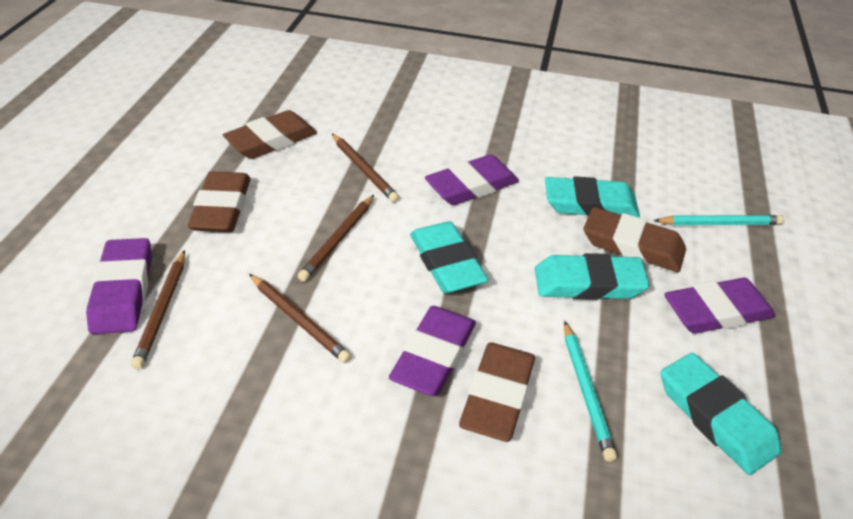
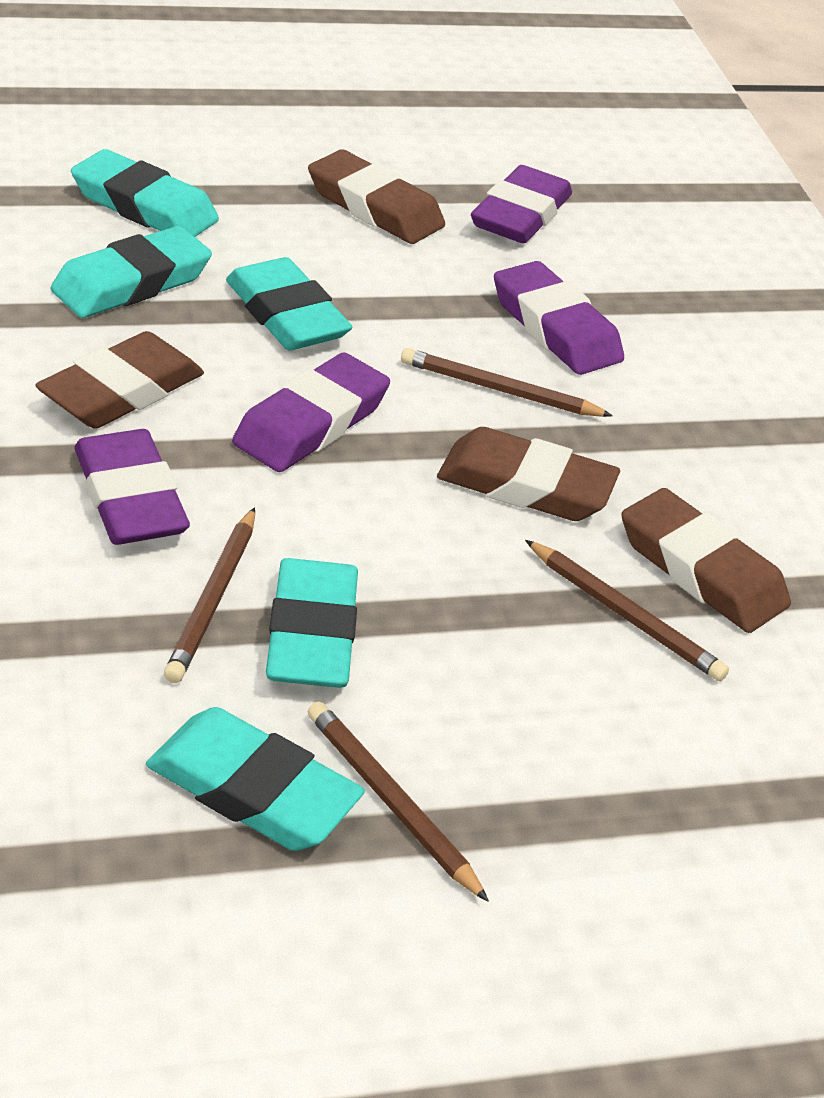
turquoise eraser: 4 -> 5
turquoise pencil: 2 -> 0

